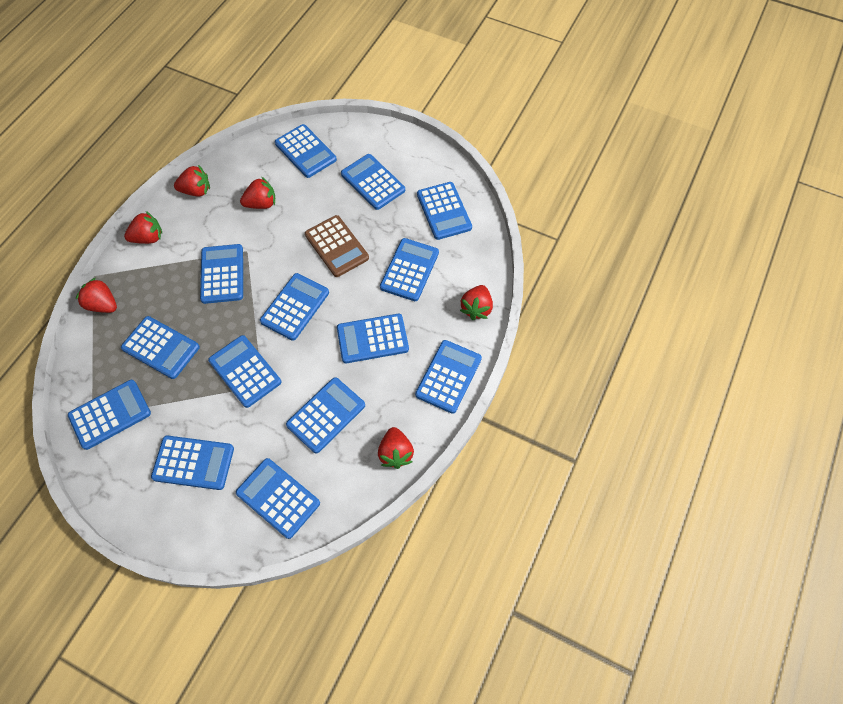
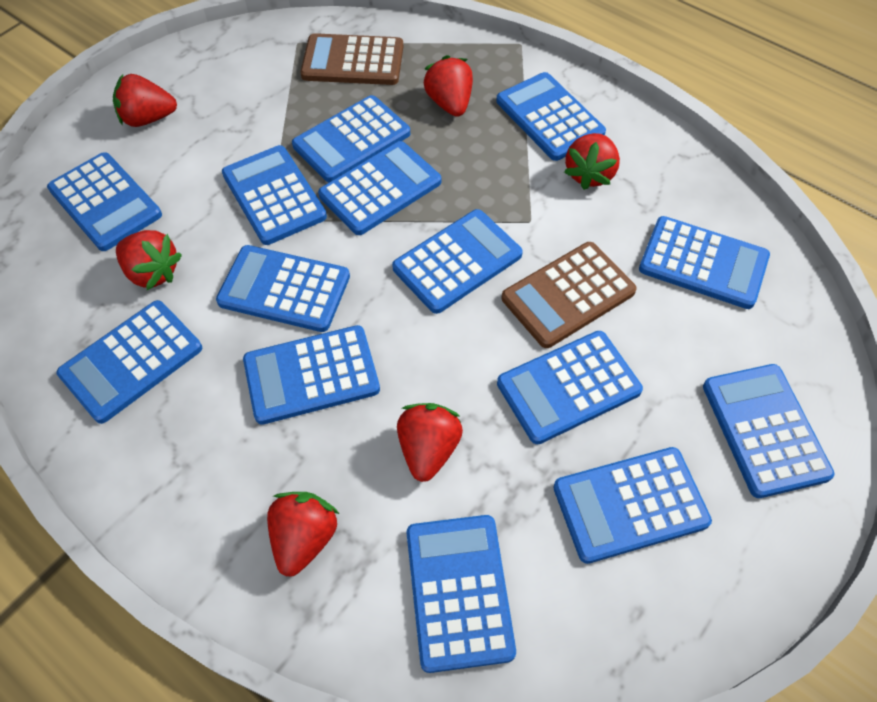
brown calculator: 1 -> 2

